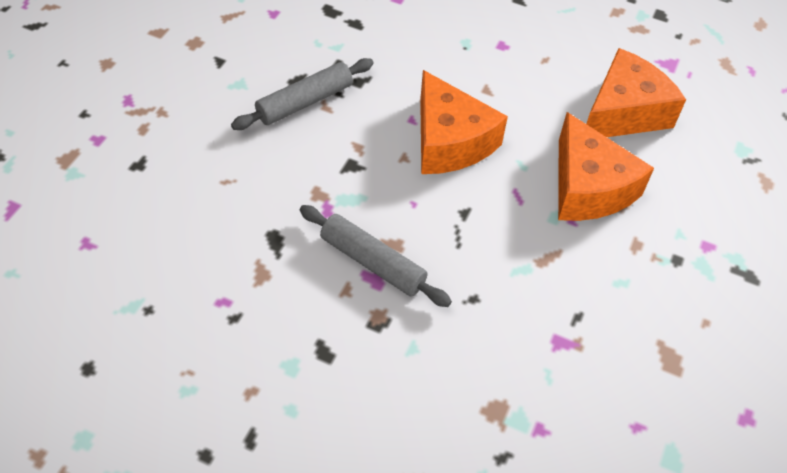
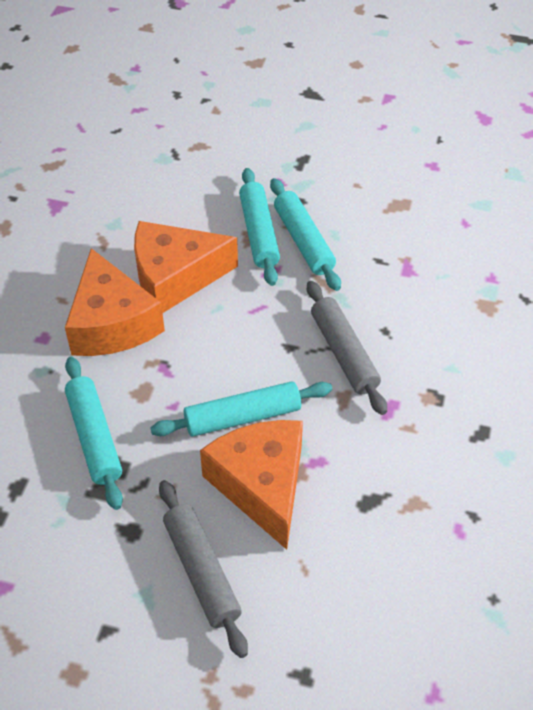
turquoise rolling pin: 0 -> 4

